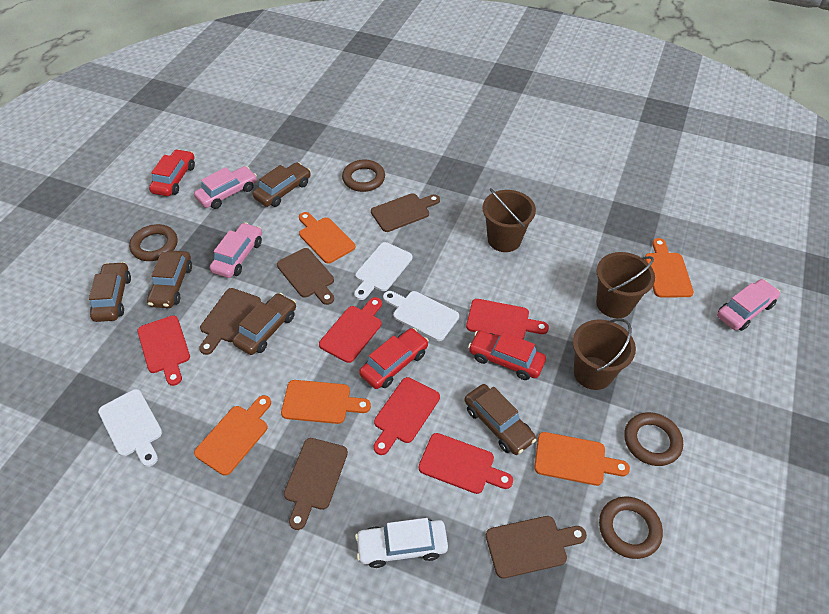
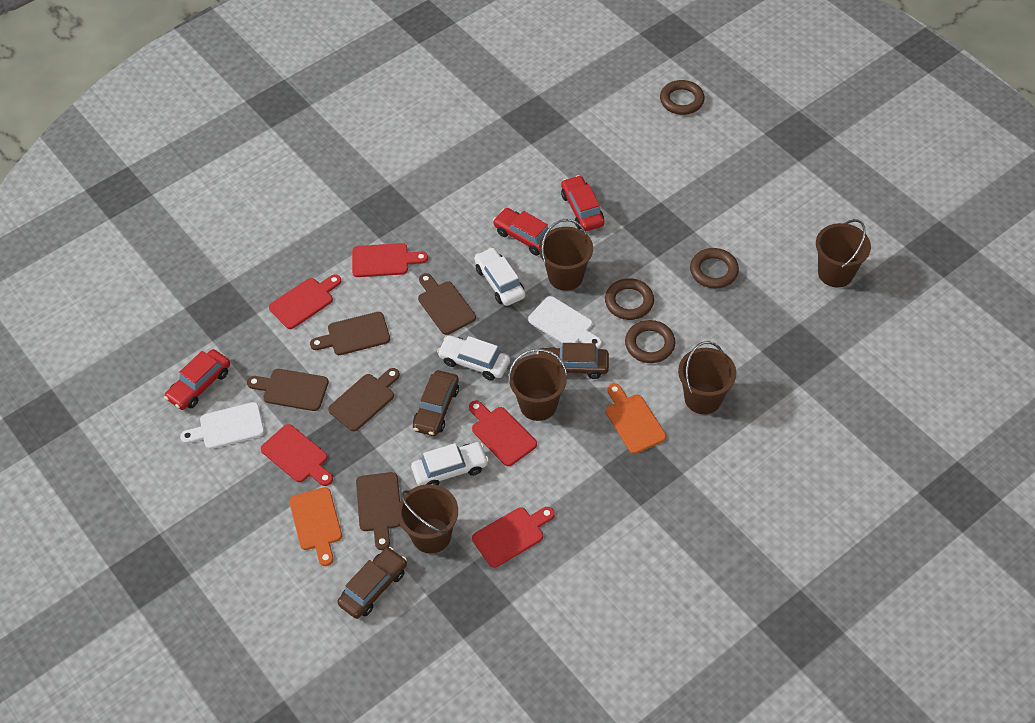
brown bucket: 3 -> 5
brown car: 5 -> 3
orange cutting board: 5 -> 2
pink car: 3 -> 0
white car: 1 -> 3
white cutting board: 3 -> 2

